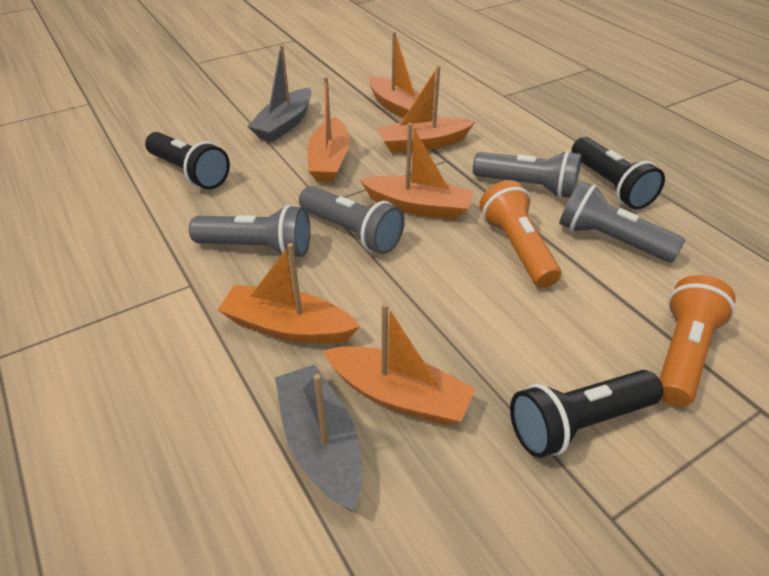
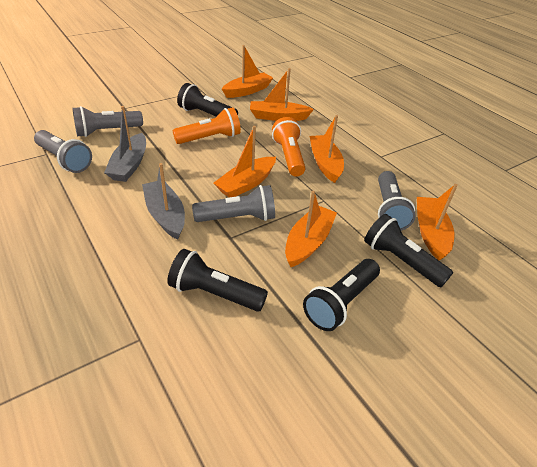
black flashlight: 3 -> 4

